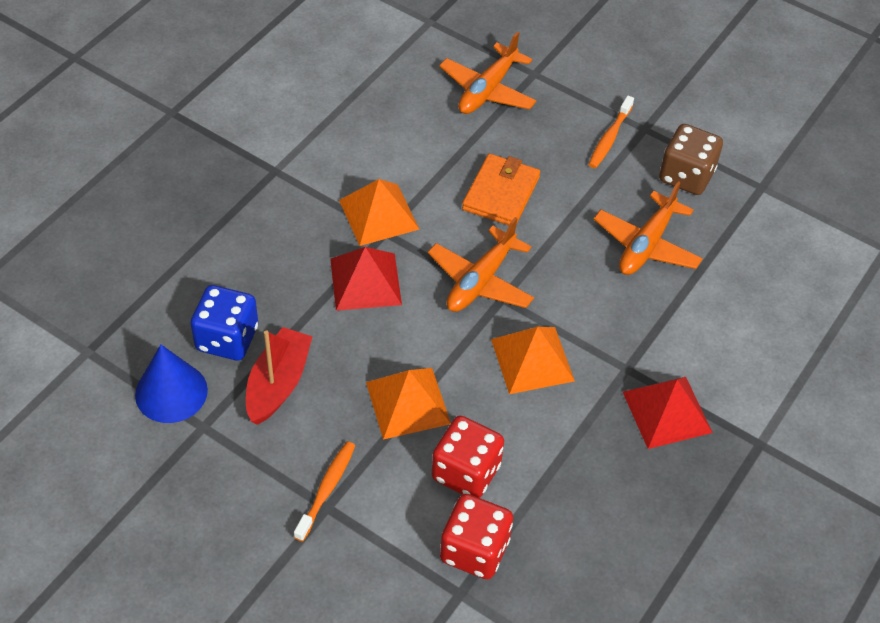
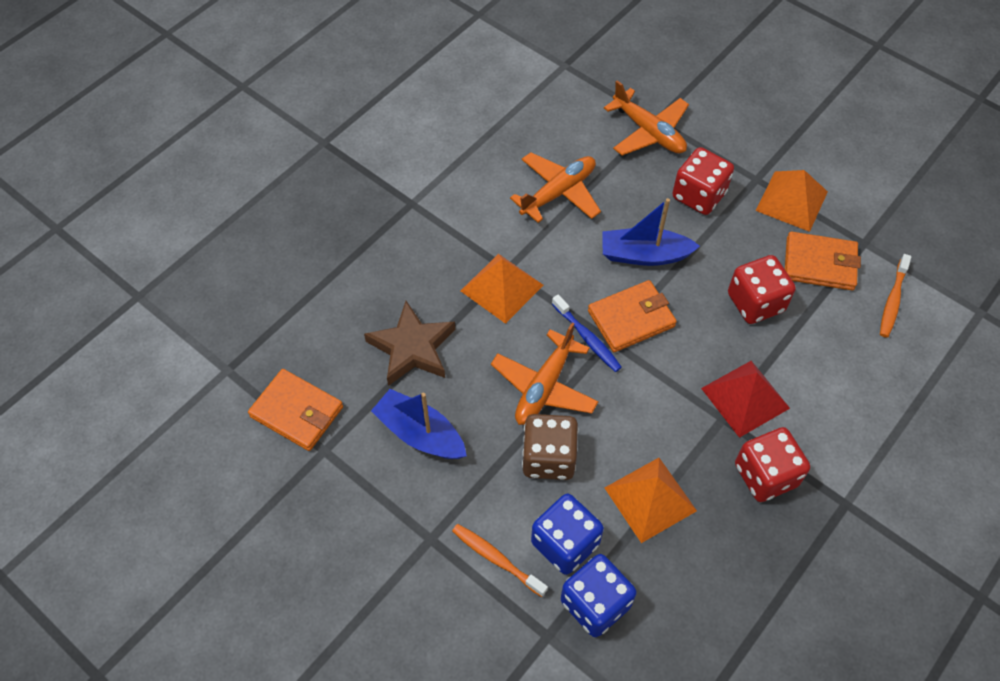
blue boat: 0 -> 2
blue cone: 1 -> 0
blue dice: 1 -> 2
blue toothbrush: 0 -> 1
brown star: 0 -> 1
orange wallet: 1 -> 3
red boat: 1 -> 0
red dice: 2 -> 3
red pyramid: 2 -> 1

